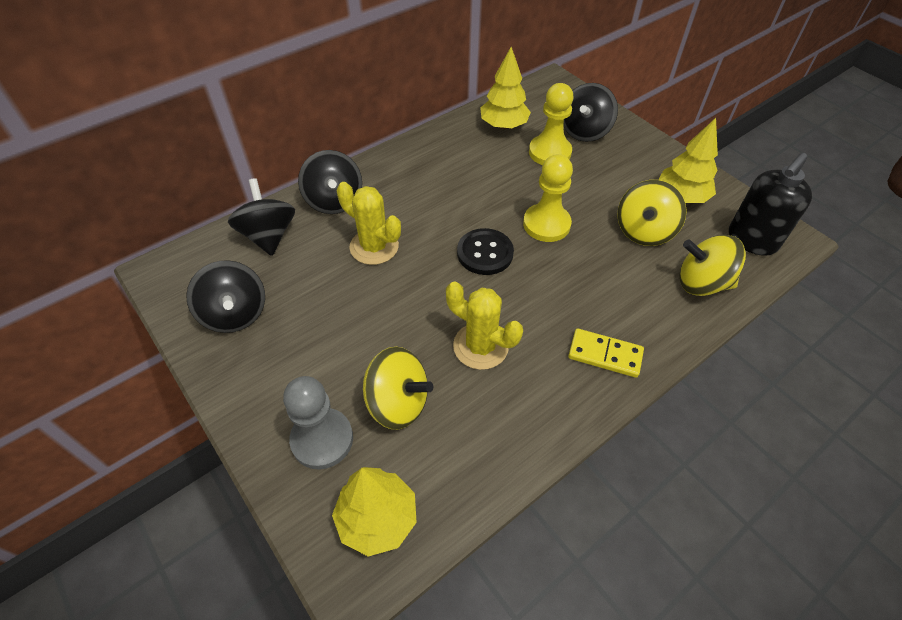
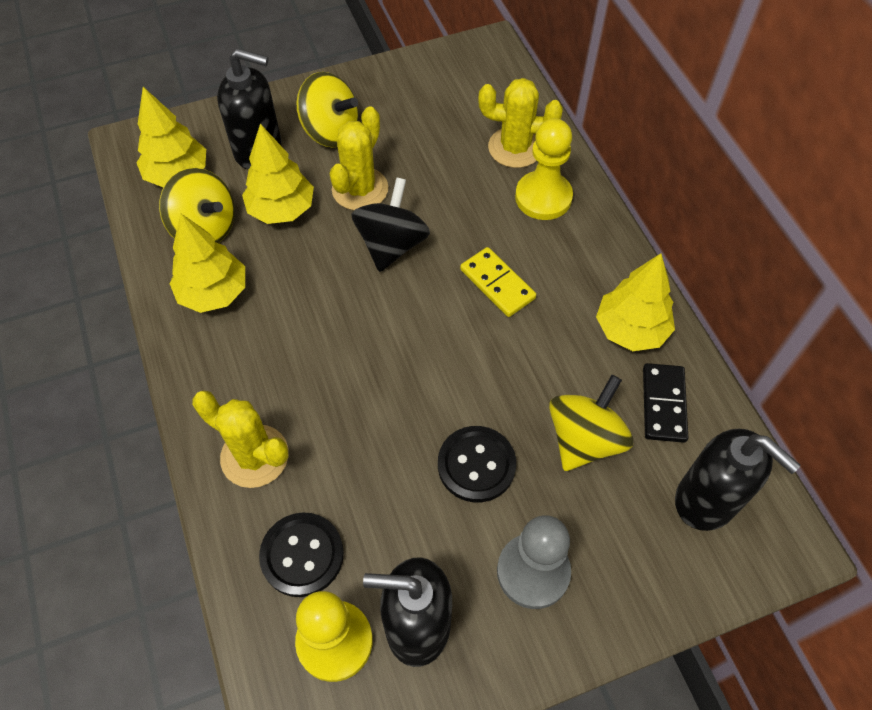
black button: 1 -> 2
black domino: 0 -> 1
black soap dispenser: 1 -> 3
black spinning top: 4 -> 1
yellow cactus: 2 -> 3
yellow tree: 3 -> 4

